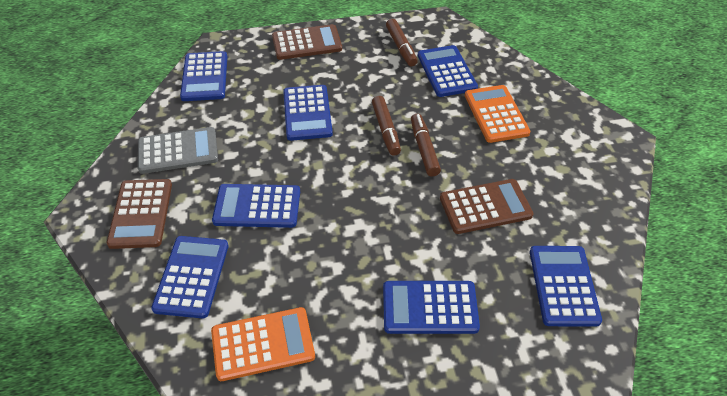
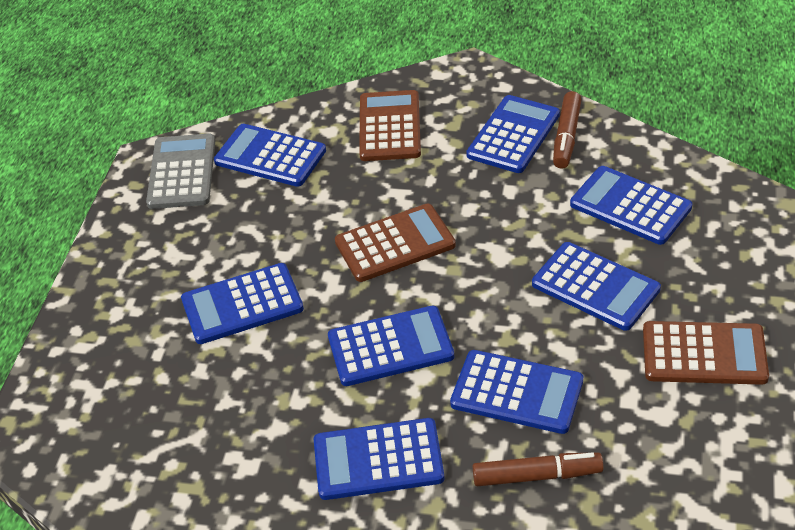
blue calculator: 7 -> 8
brown marker: 3 -> 2
orange calculator: 2 -> 0

